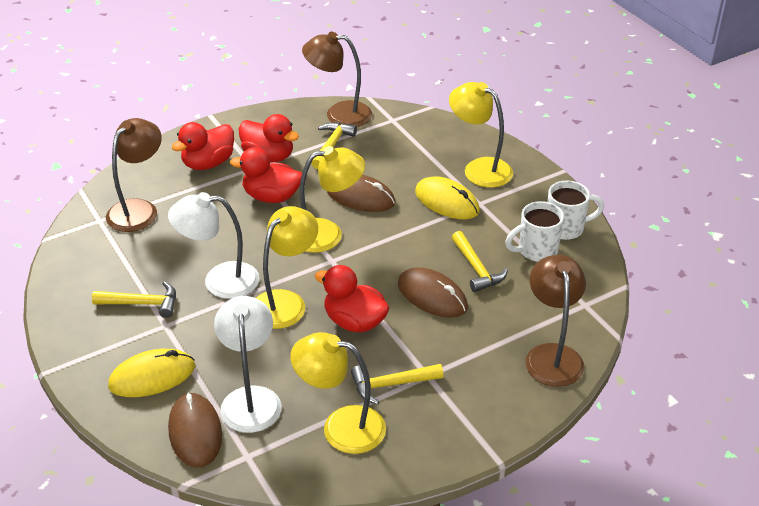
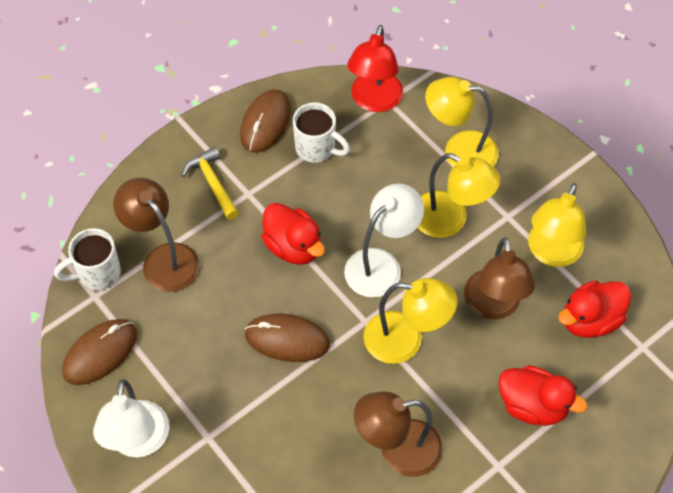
red duck: 4 -> 3
red lamp: 0 -> 1
yellow hammer: 4 -> 1
yellow mouse: 2 -> 0

